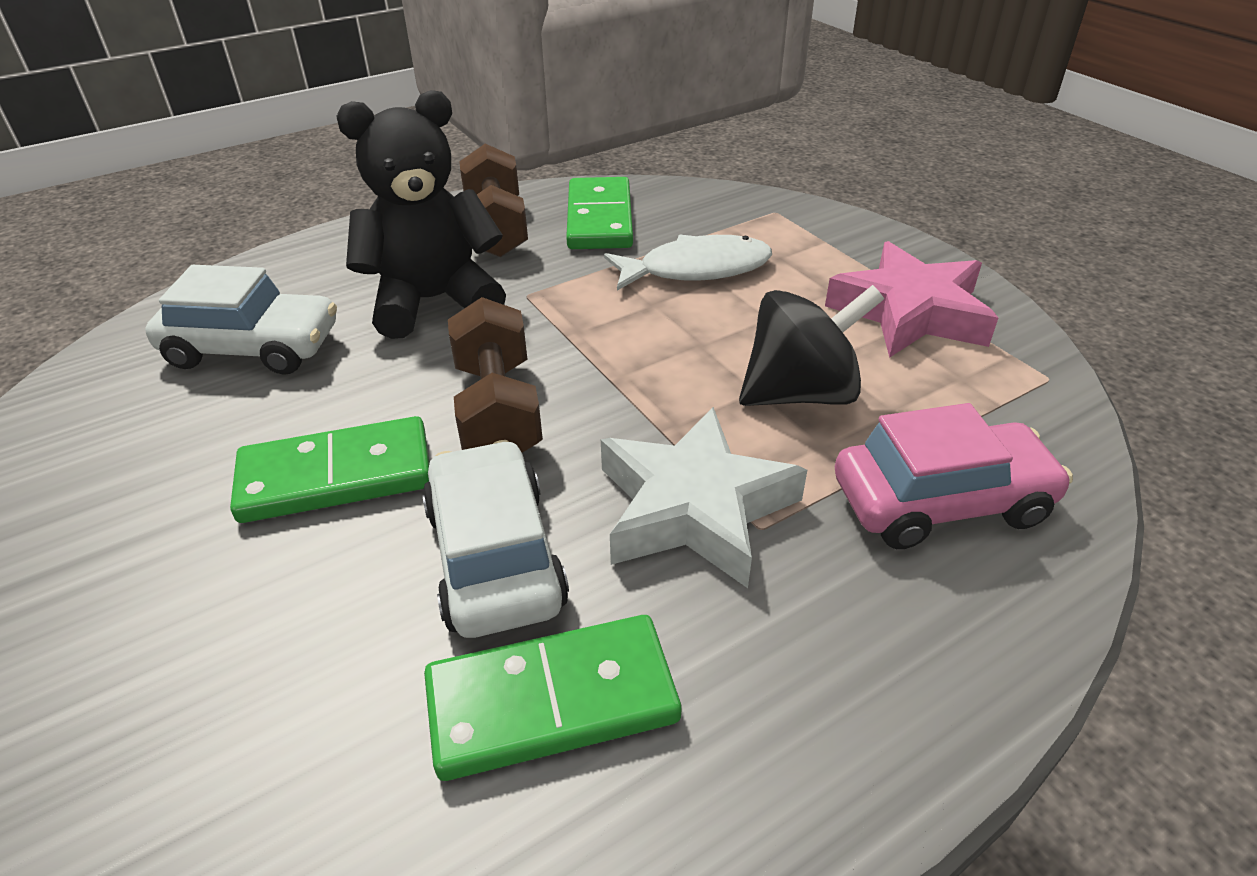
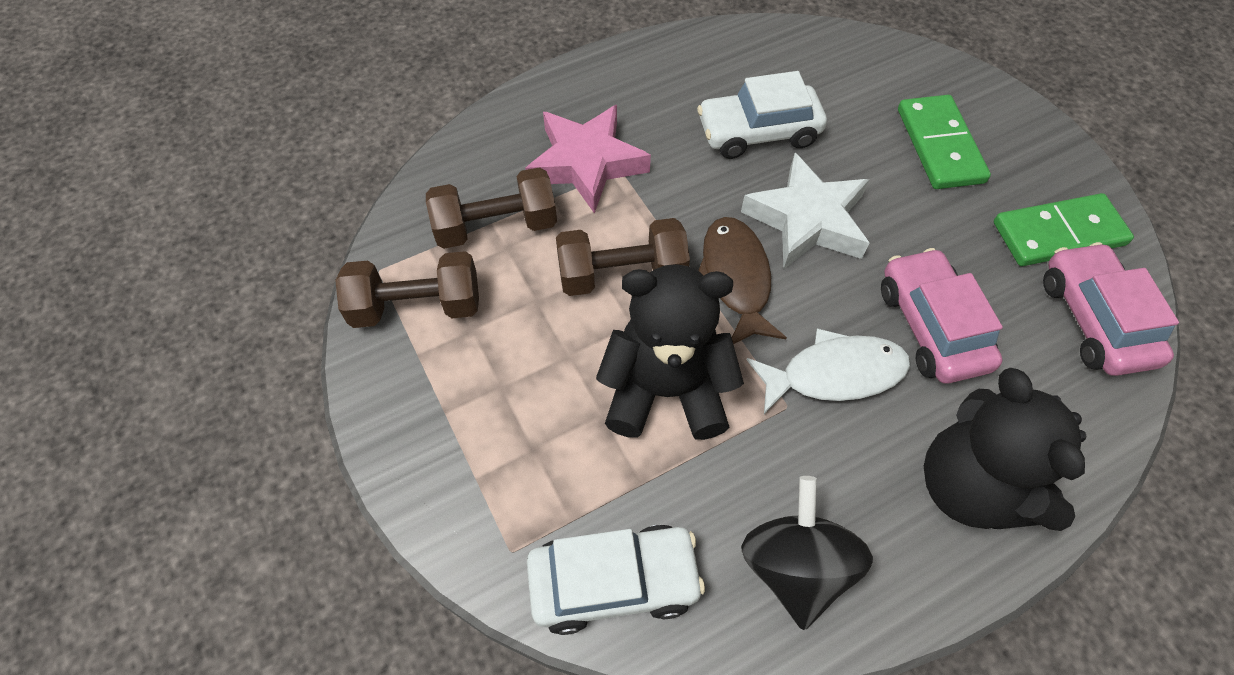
black teddy bear: 1 -> 2
brown dumbbell: 2 -> 3
brown fish: 0 -> 1
green domino: 3 -> 2
pink car: 1 -> 2

